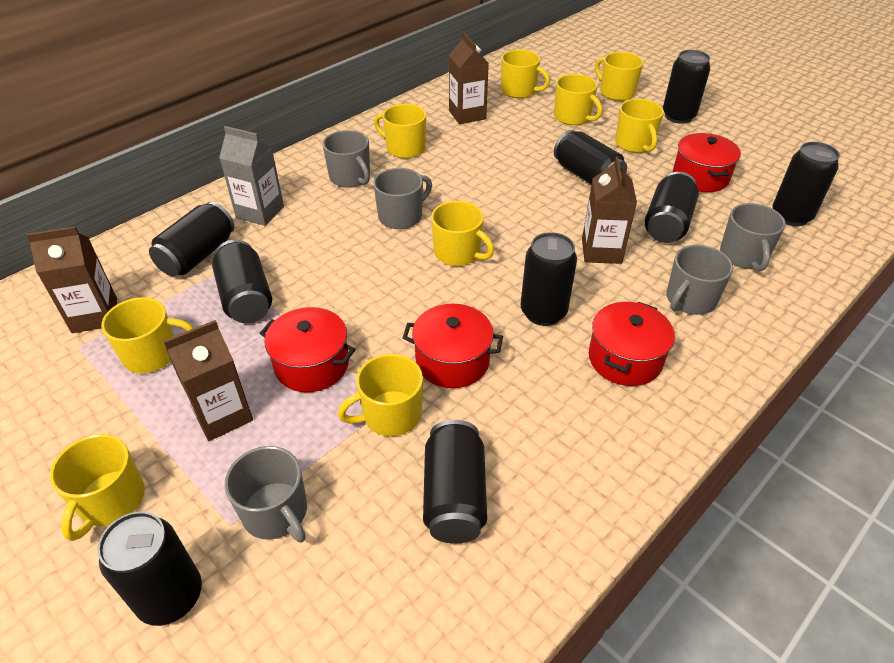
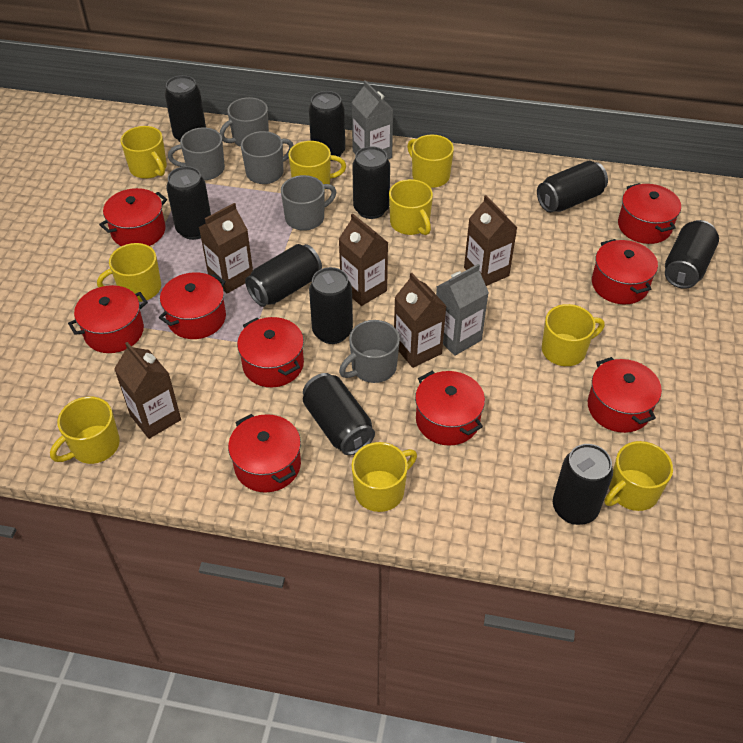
black can: 9 -> 10
brown carton: 4 -> 5
grey carton: 1 -> 2
red pot: 4 -> 9

